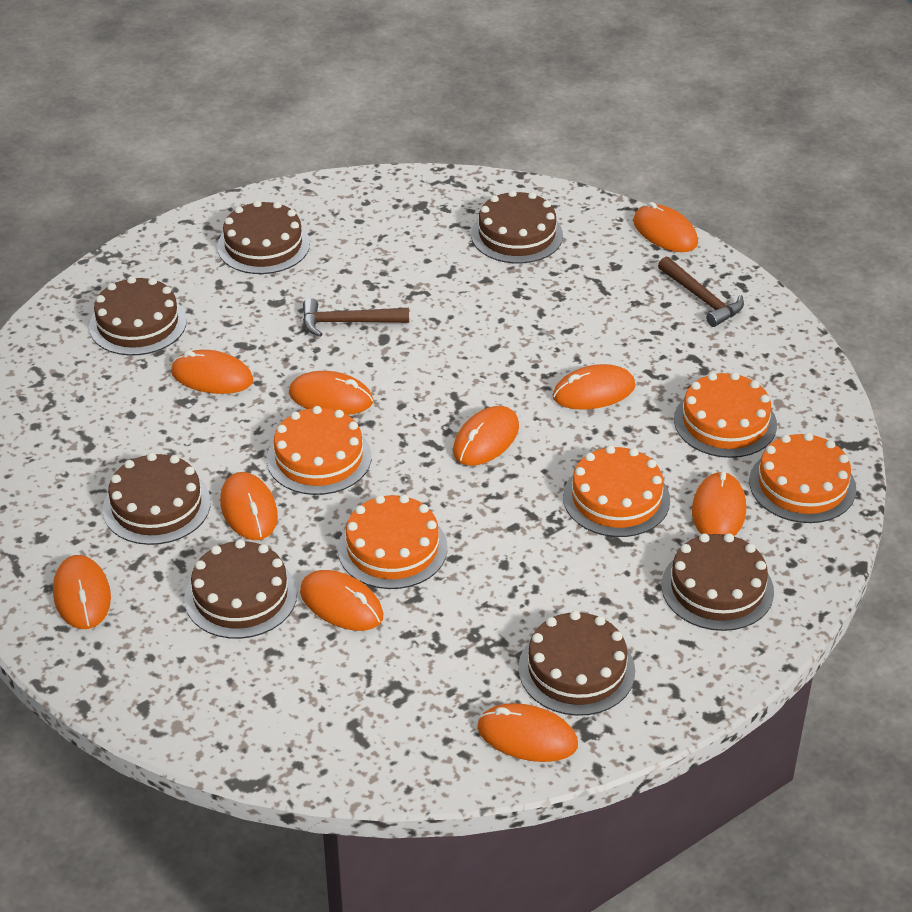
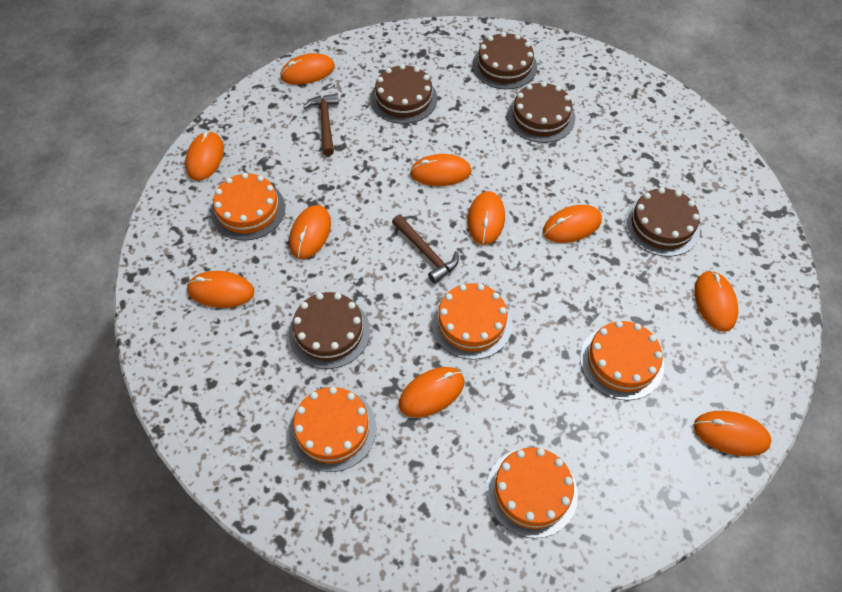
brown cake: 7 -> 5

